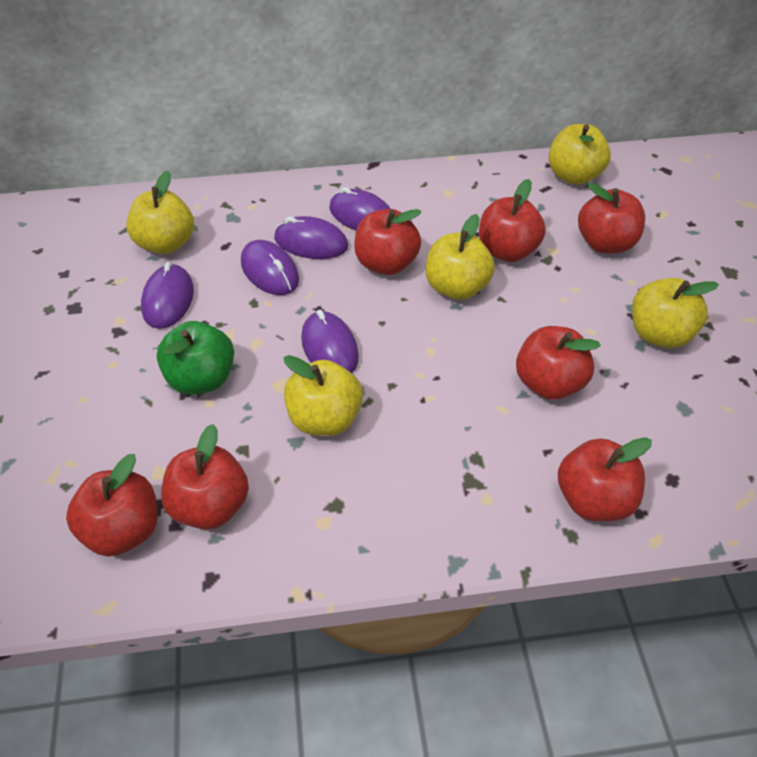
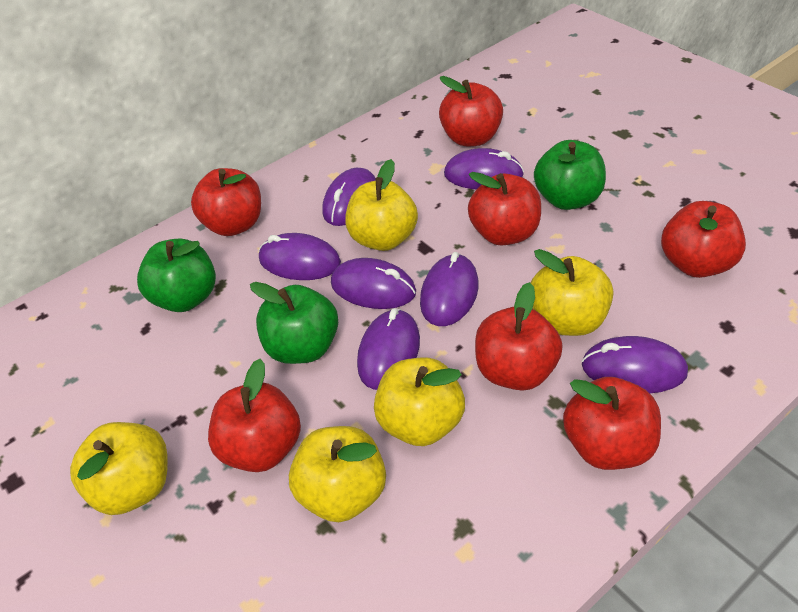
green apple: 1 -> 3
purple mouse: 5 -> 7

